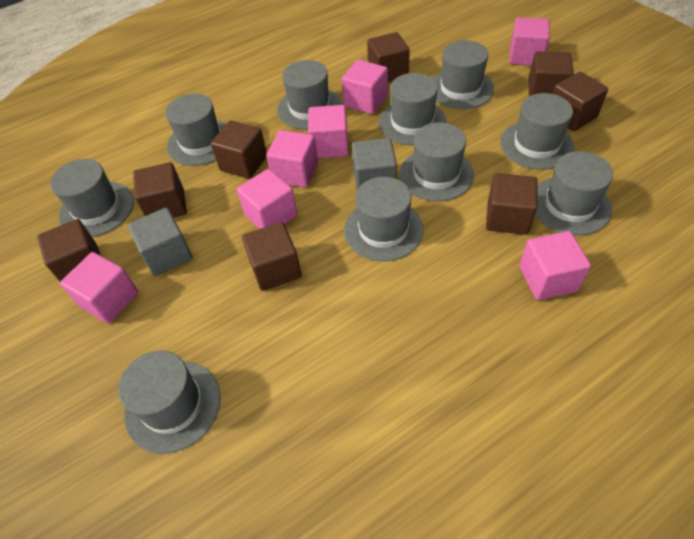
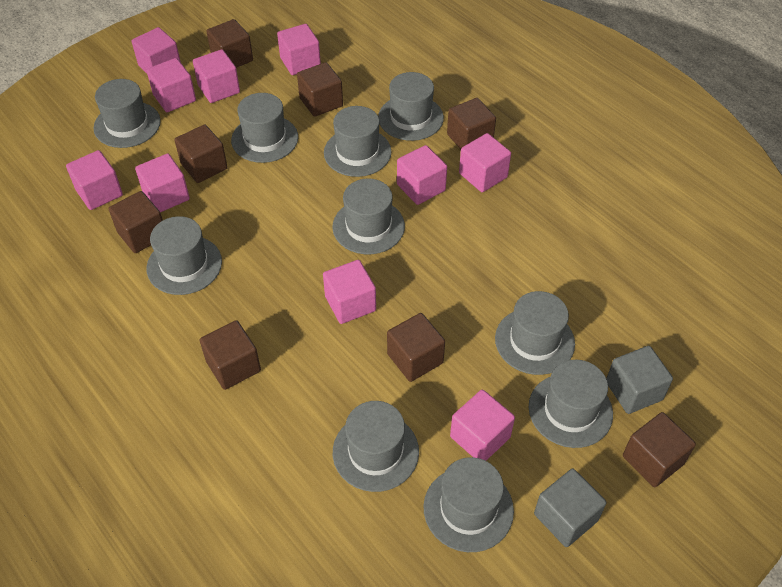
pink cube: 7 -> 10

